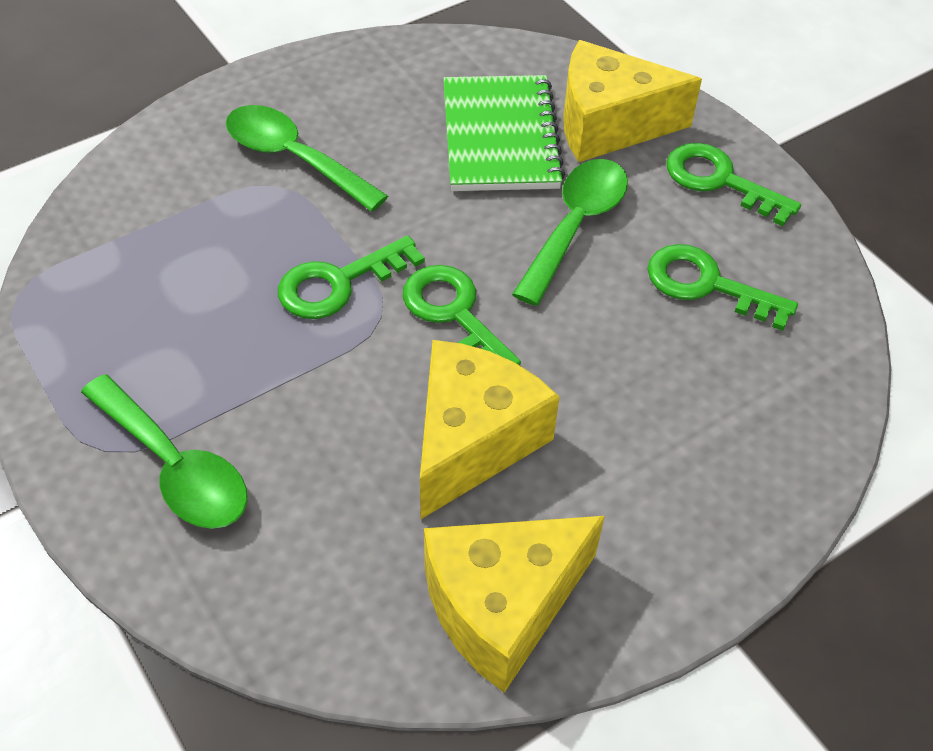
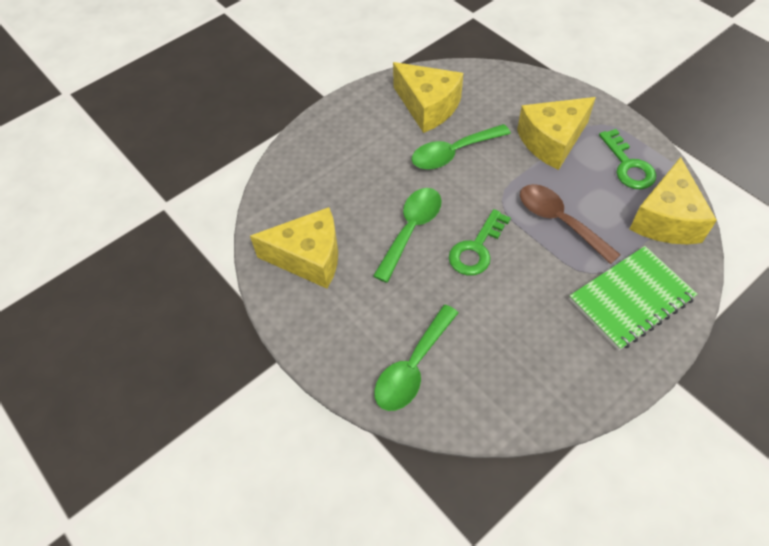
brown spoon: 0 -> 1
green key: 4 -> 2
yellow cheese: 3 -> 4

